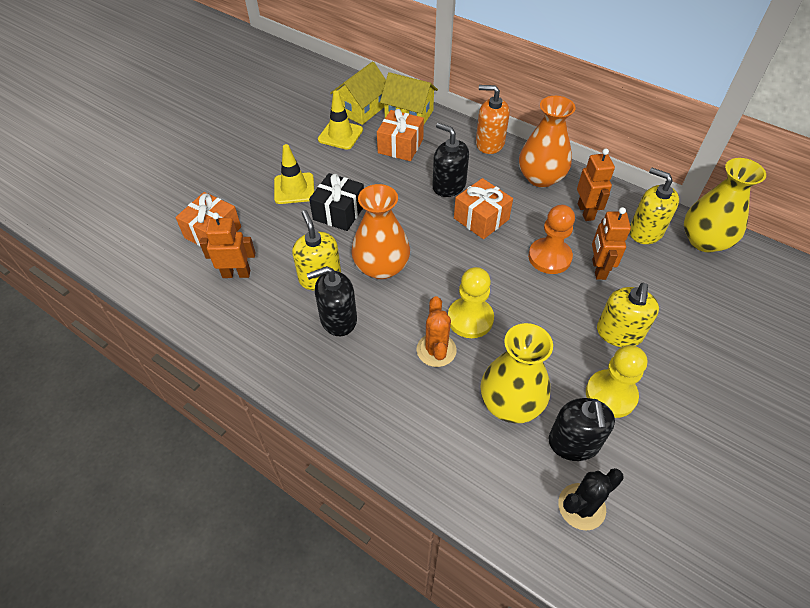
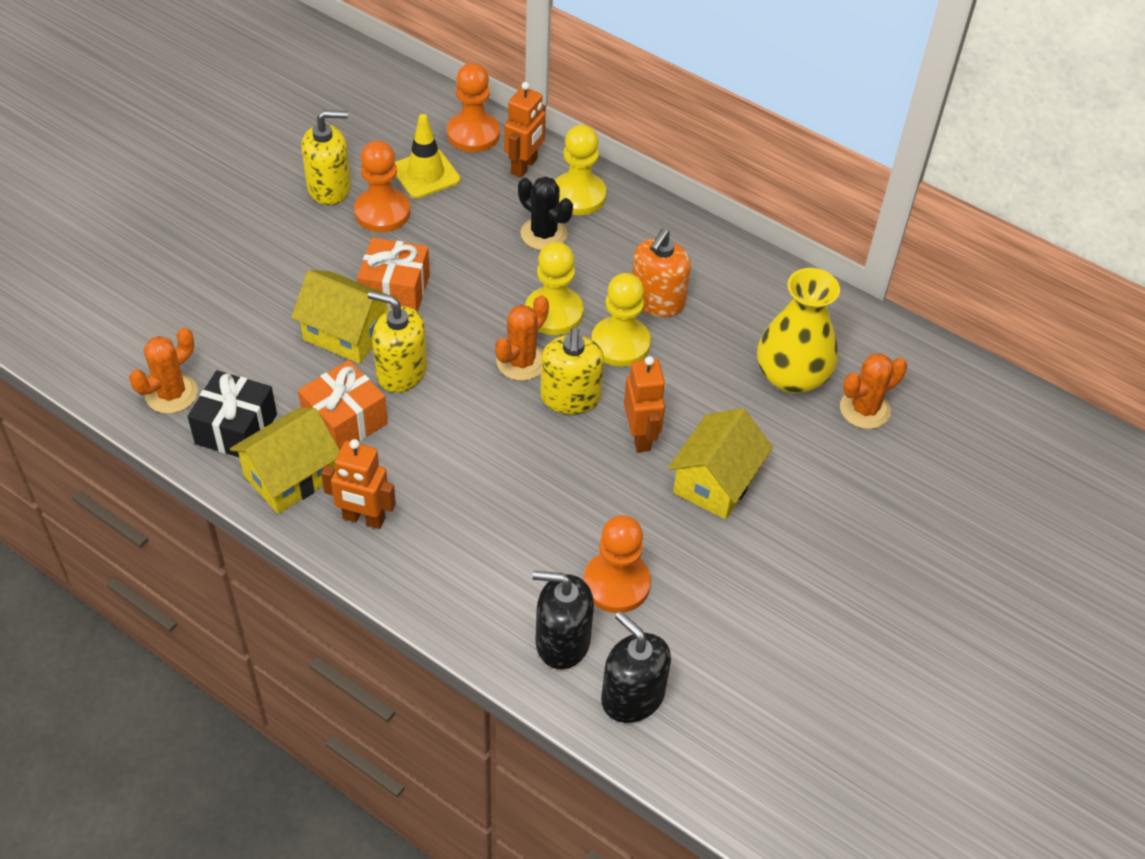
black soap dispenser: 3 -> 2
orange cactus: 1 -> 3
orange gift: 3 -> 2
orange pawn: 1 -> 3
orange vase: 2 -> 0
yellow house: 2 -> 3
yellow pawn: 2 -> 3
yellow traffic cone: 2 -> 1
yellow vase: 2 -> 1

